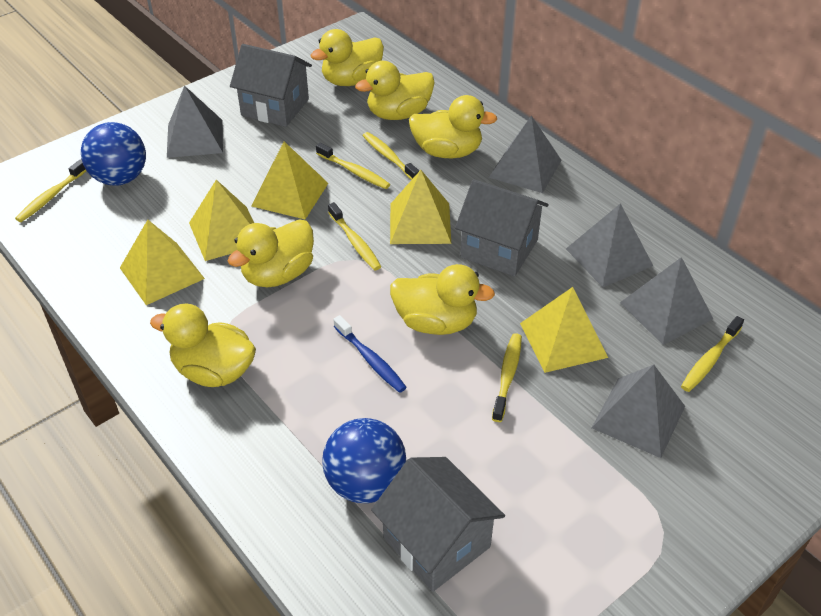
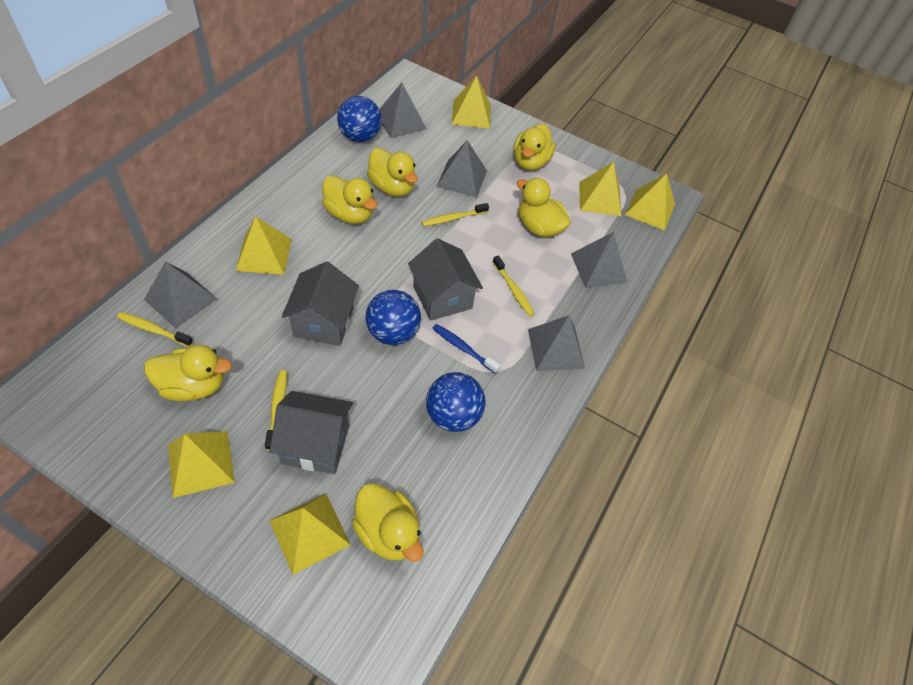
blue ball: 2 -> 3
yellow pyramid: 5 -> 6
yellow toothbrush: 6 -> 4

